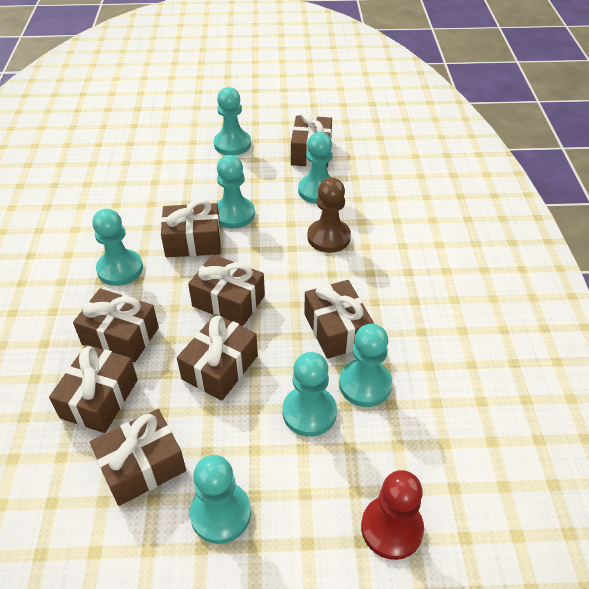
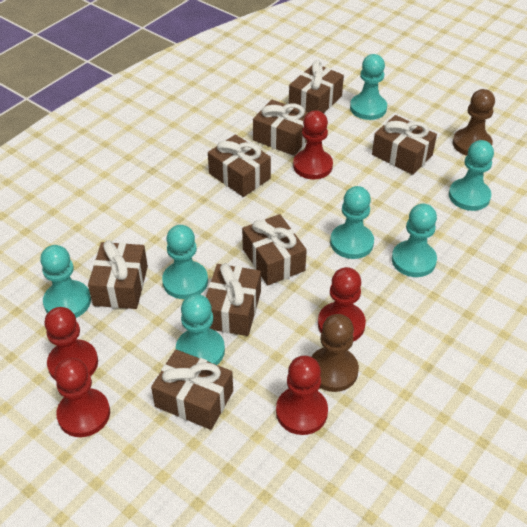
brown pawn: 1 -> 2
red pawn: 1 -> 5

